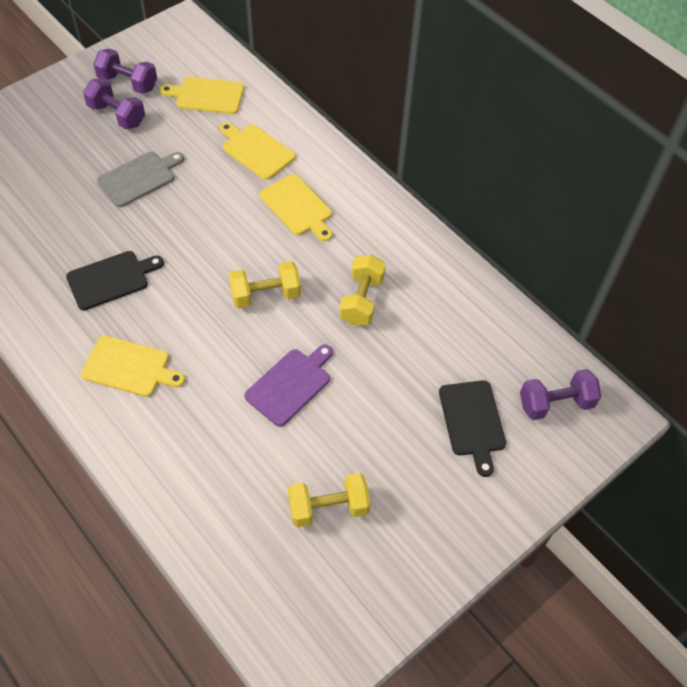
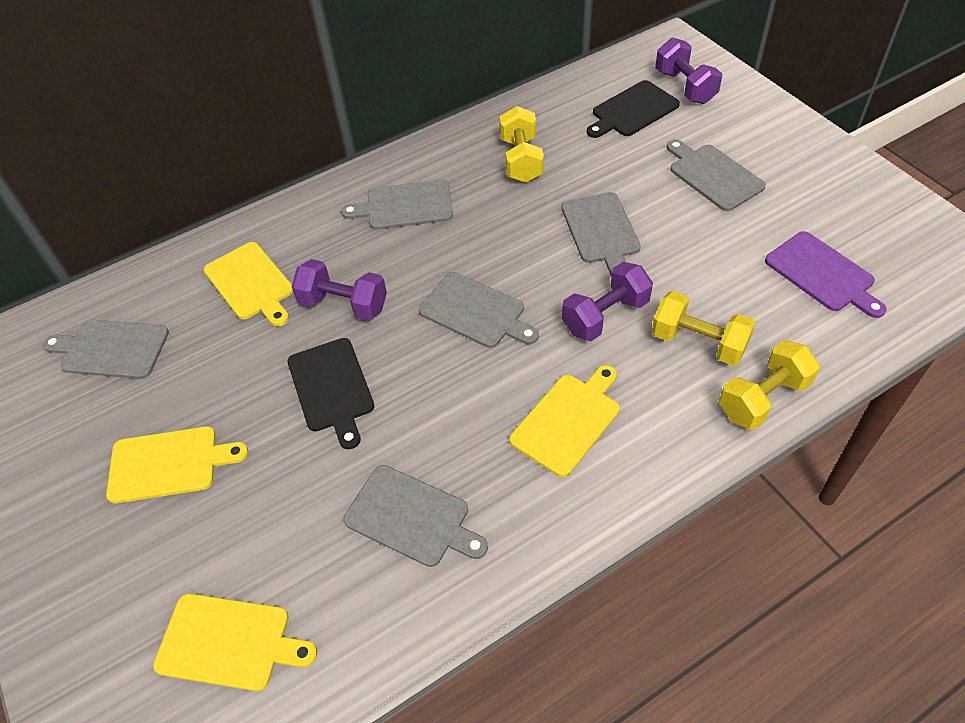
grey cutting board: 1 -> 6

